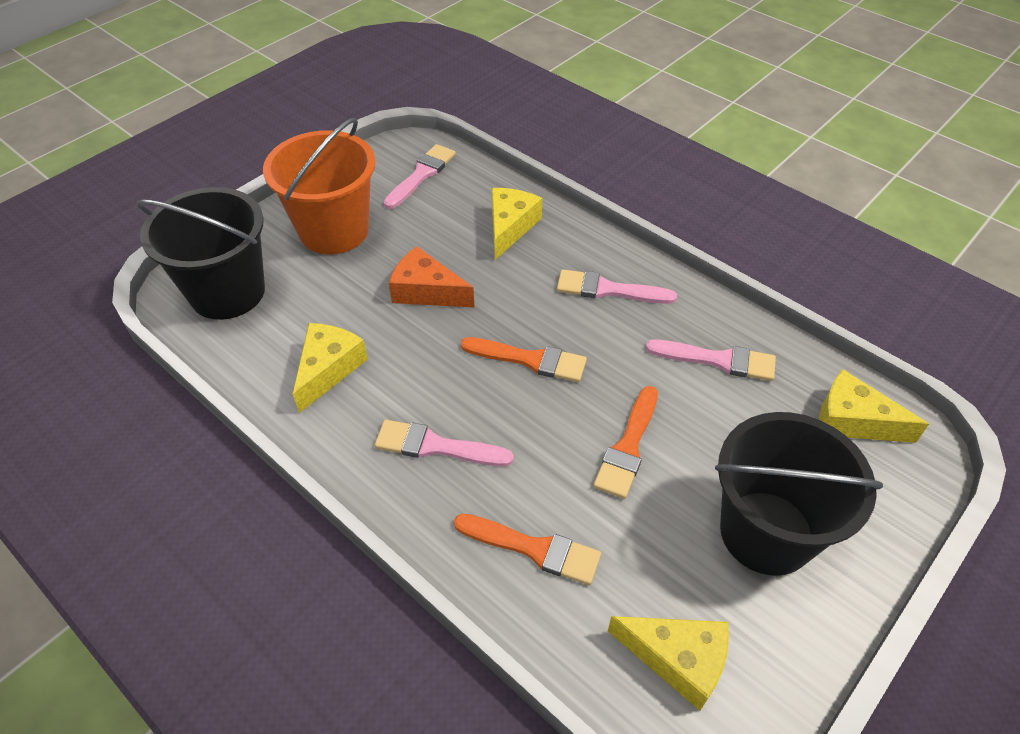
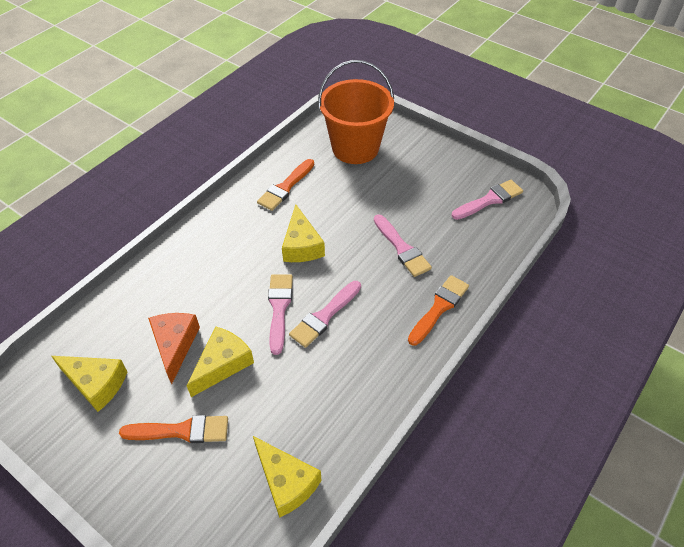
black bucket: 2 -> 0

